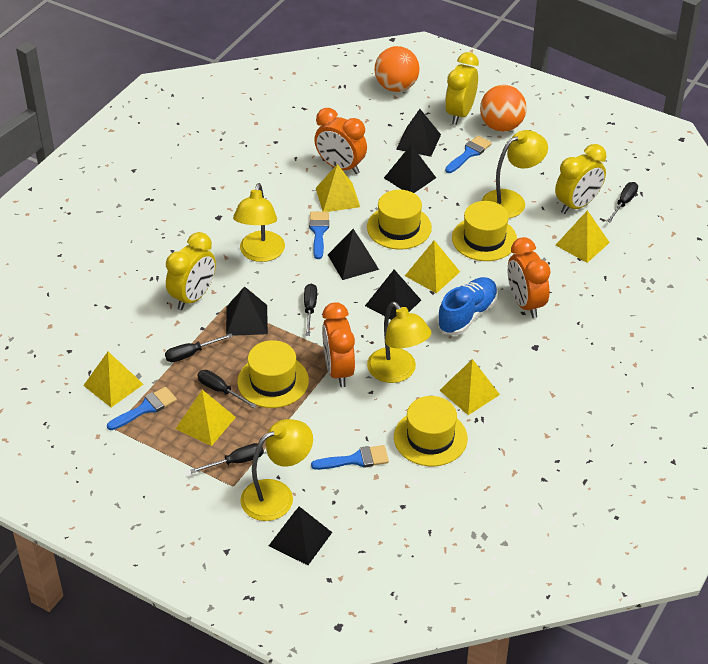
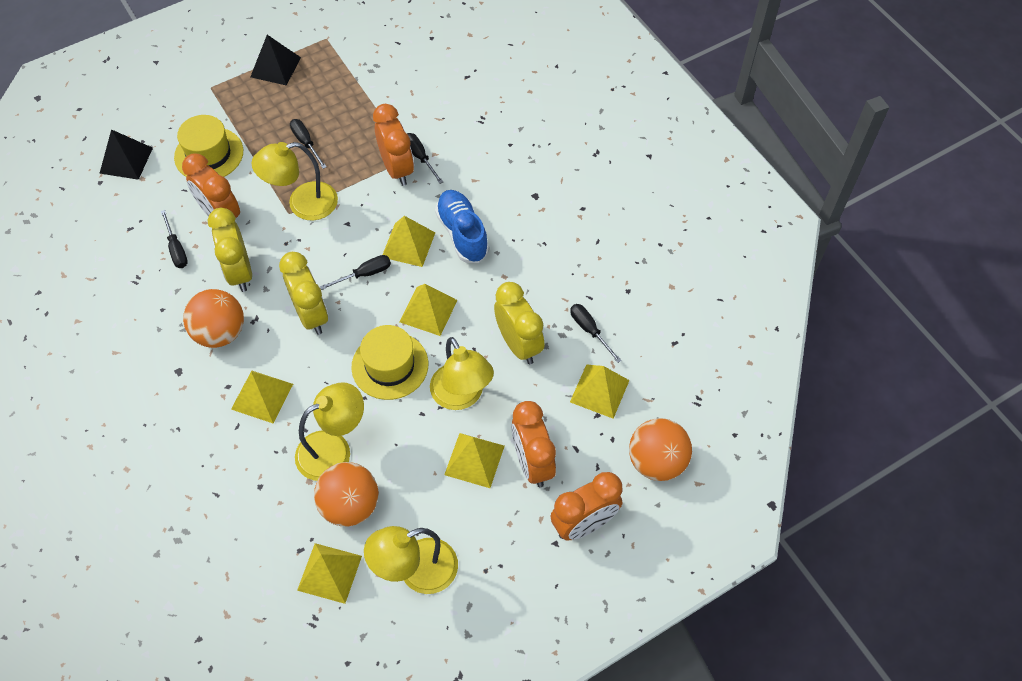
black pyramid: 6 -> 2
blue brush: 4 -> 0
orange ball: 2 -> 3
orange clock: 3 -> 4
yellow hat: 4 -> 2

